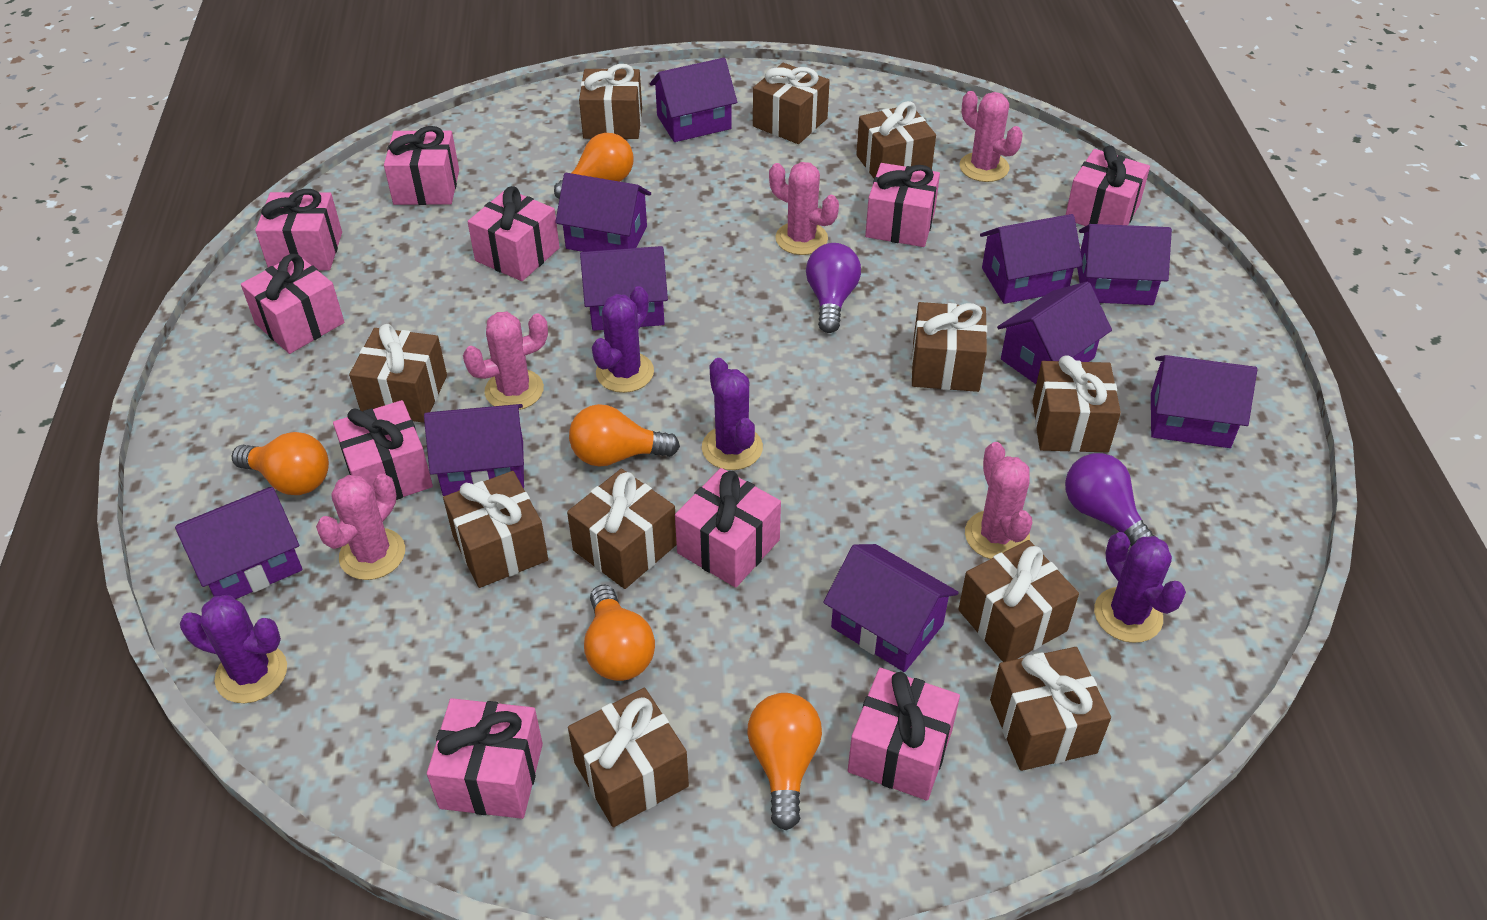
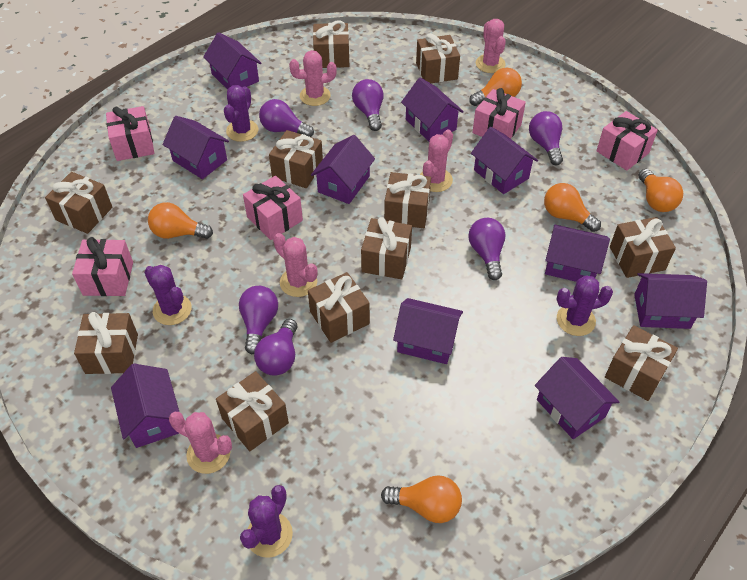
pink gift: 10 -> 5
purple light bulb: 2 -> 6

